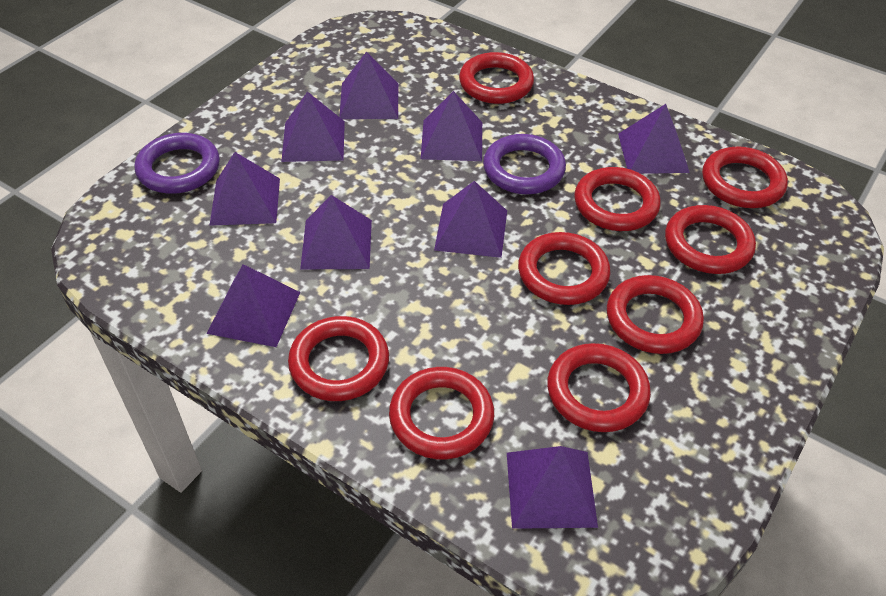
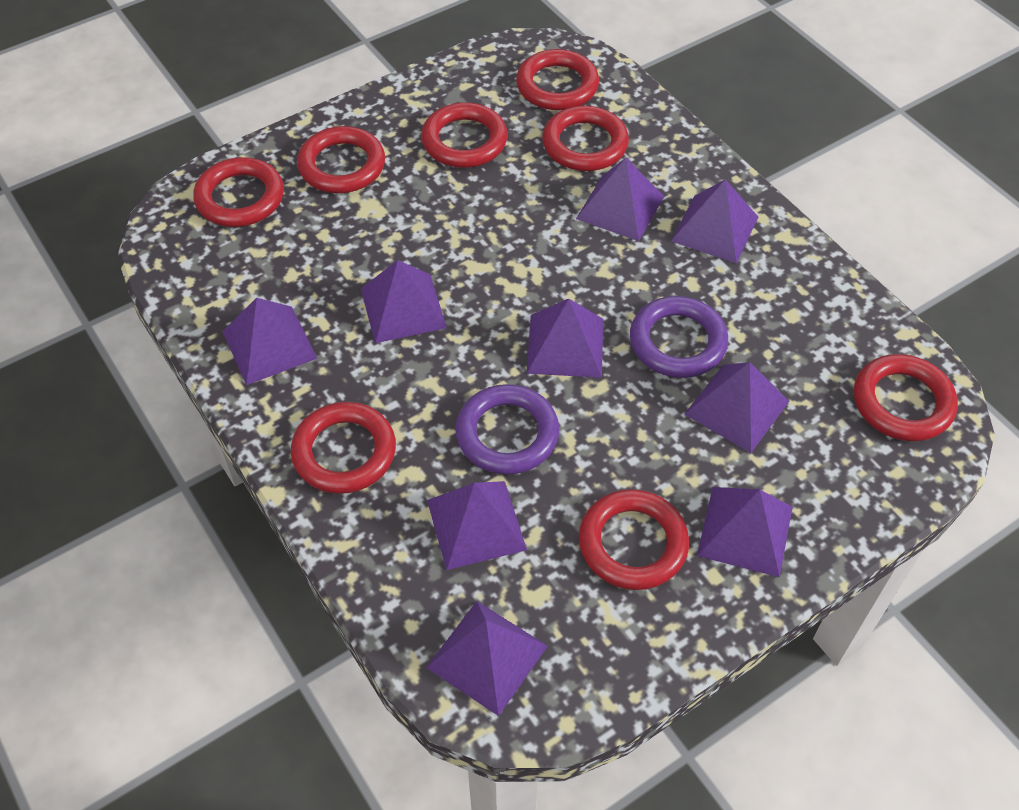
red ring: 9 -> 8

